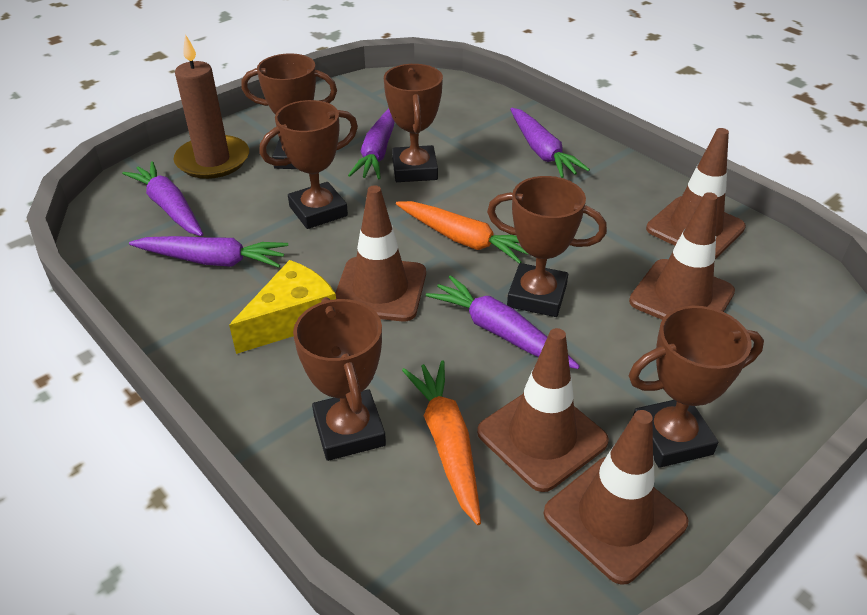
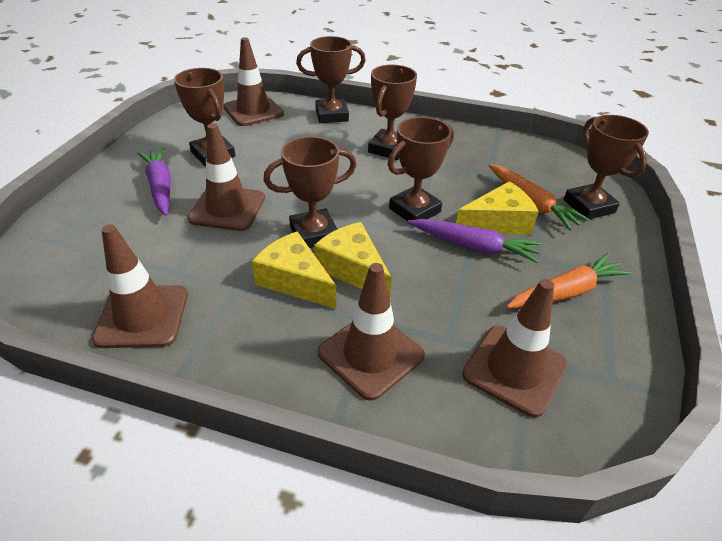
brown candle: 1 -> 0
purple carrot: 5 -> 2
yellow cheese: 1 -> 3

